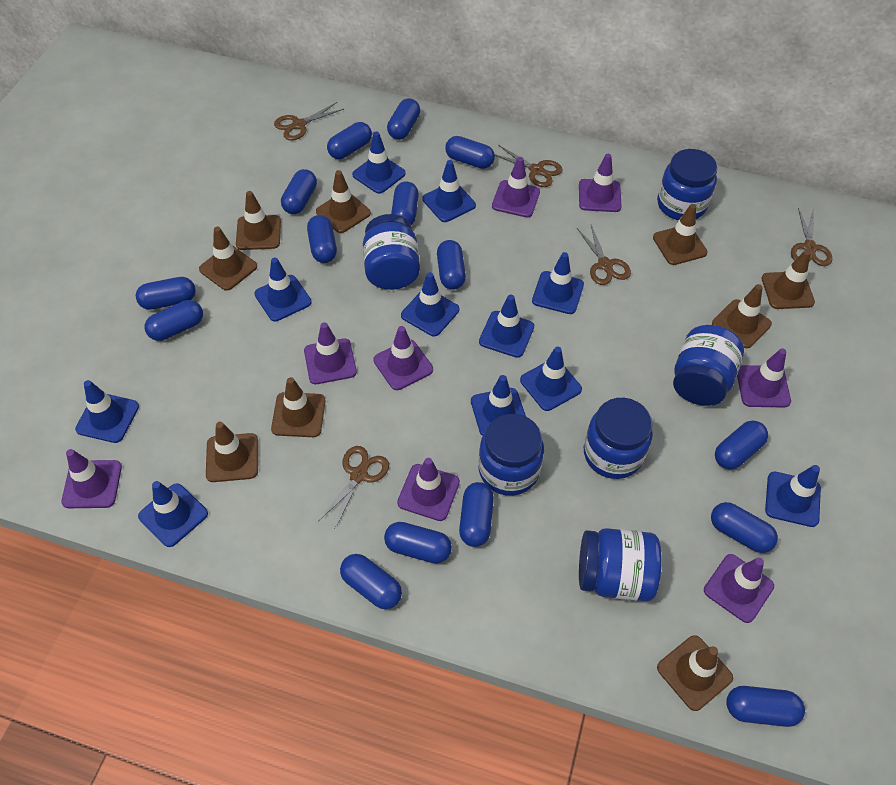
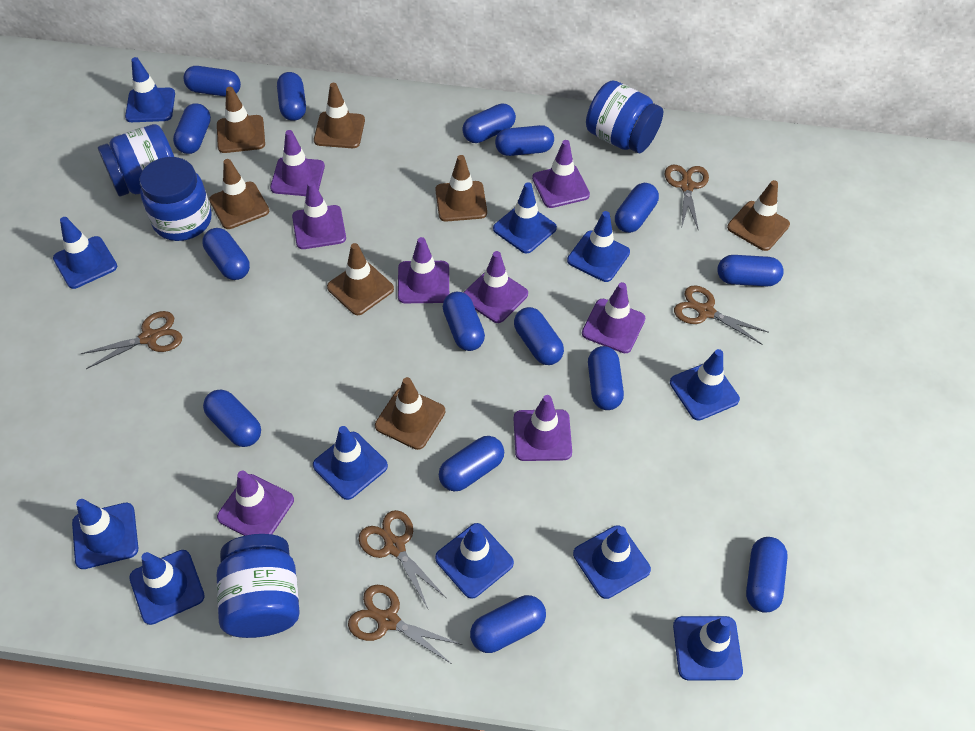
blue jar: 6 -> 4
brown traffic cone: 9 -> 7

